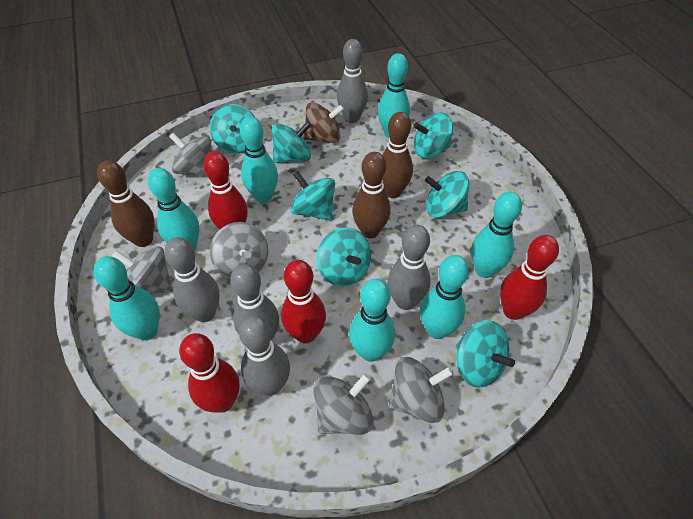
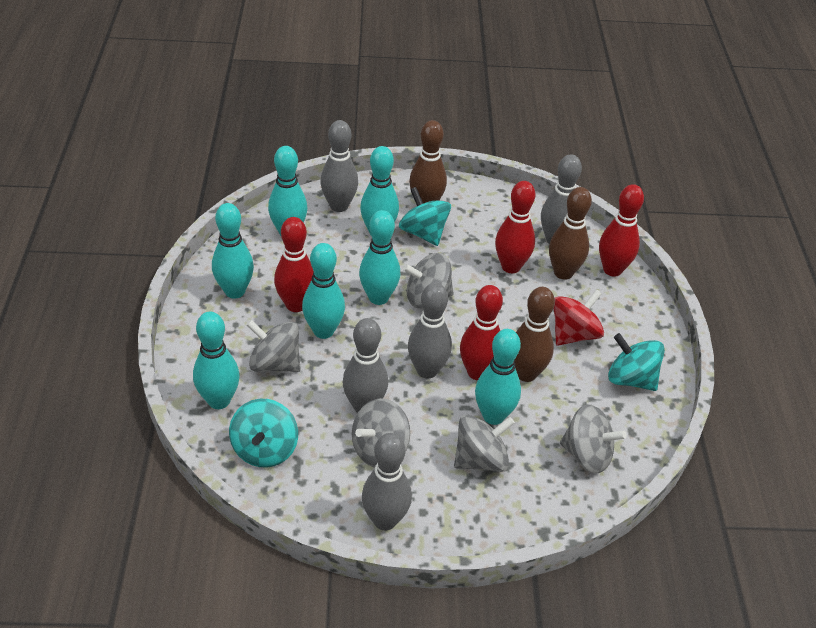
brown spinning top: 1 -> 0
red spinning top: 0 -> 1
turquoise spinning top: 7 -> 3

